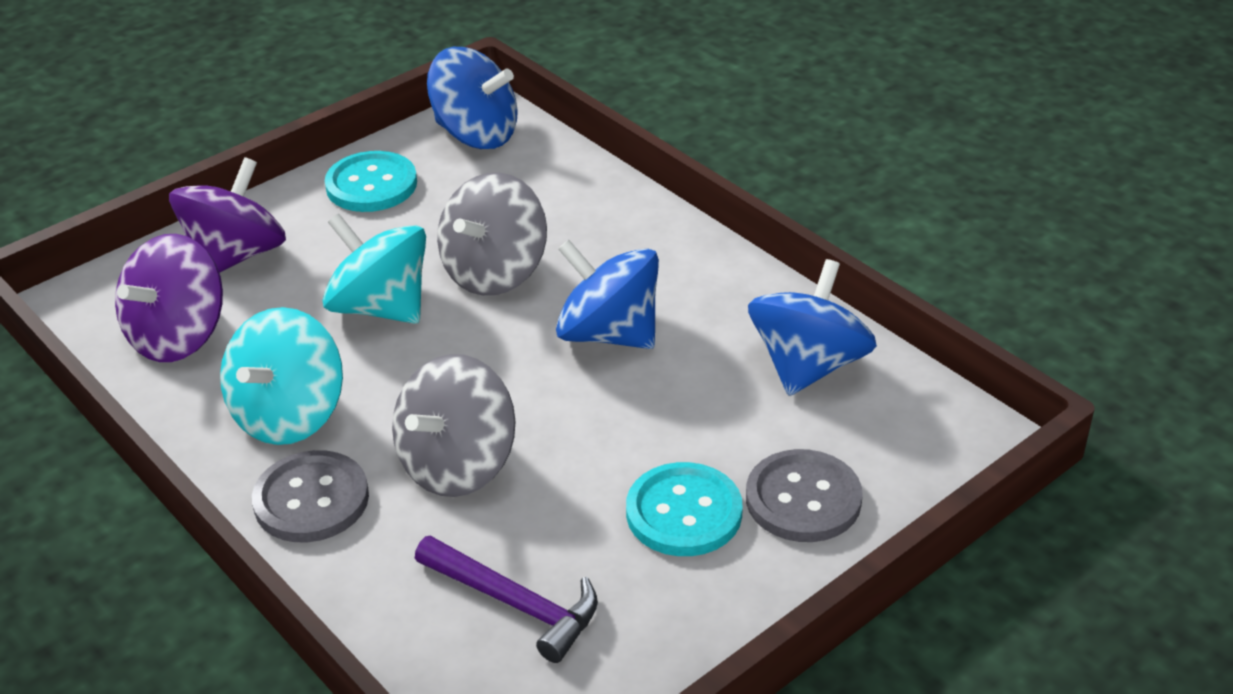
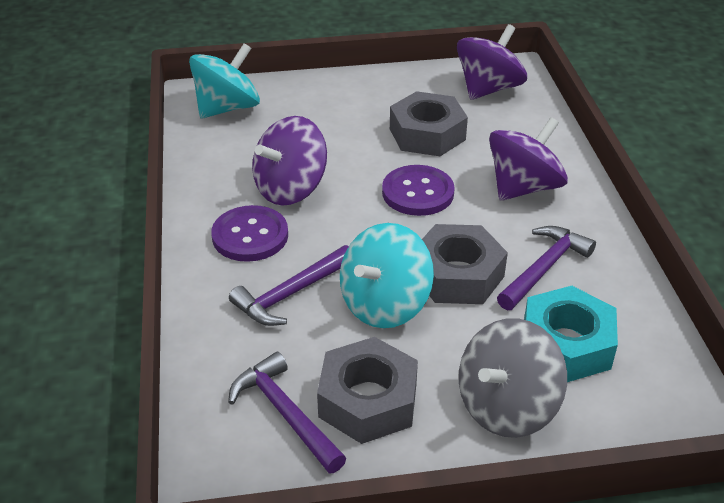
blue spinning top: 3 -> 0
grey button: 2 -> 0
grey nut: 0 -> 3
grey spinning top: 2 -> 1
purple button: 0 -> 2
purple hammer: 1 -> 3
purple spinning top: 2 -> 3
turquoise button: 2 -> 0
turquoise nut: 0 -> 1

